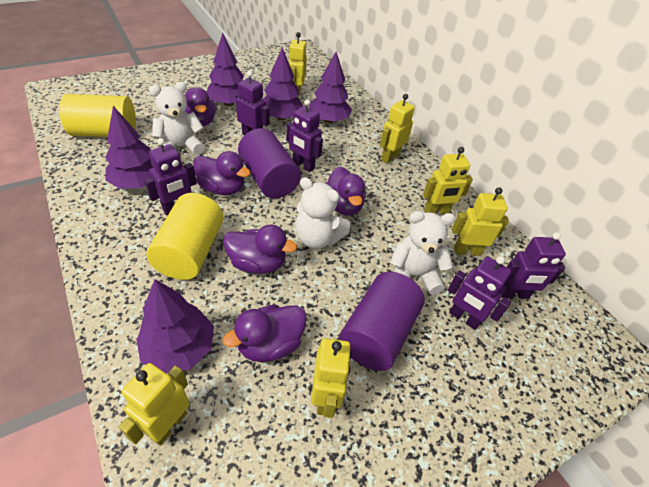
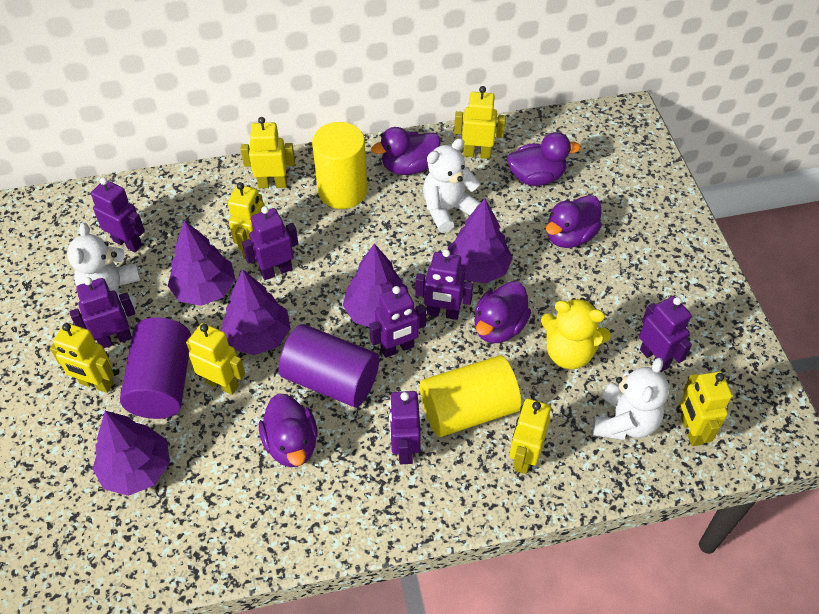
purple robot: 5 -> 7
yellow robot: 6 -> 7
yellow teddy bear: 0 -> 1

